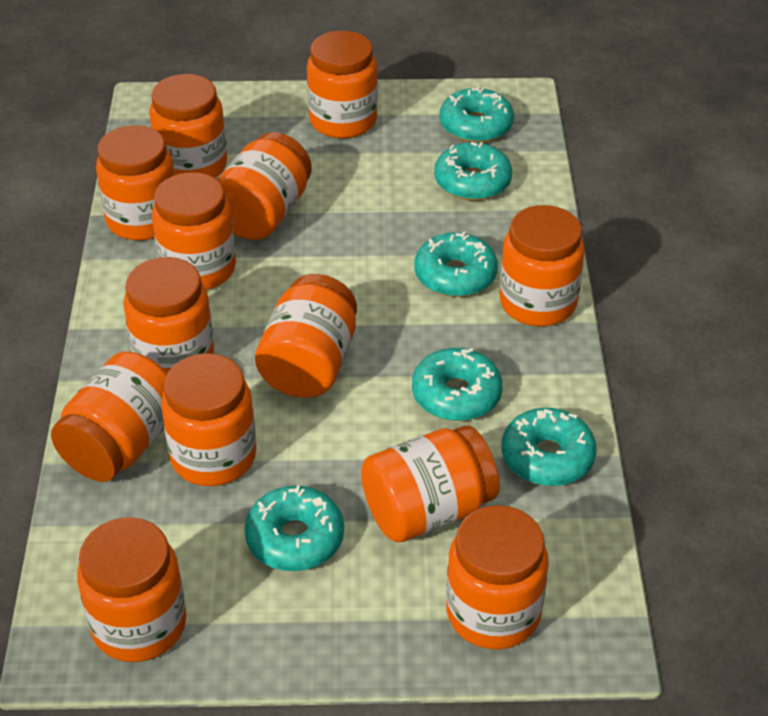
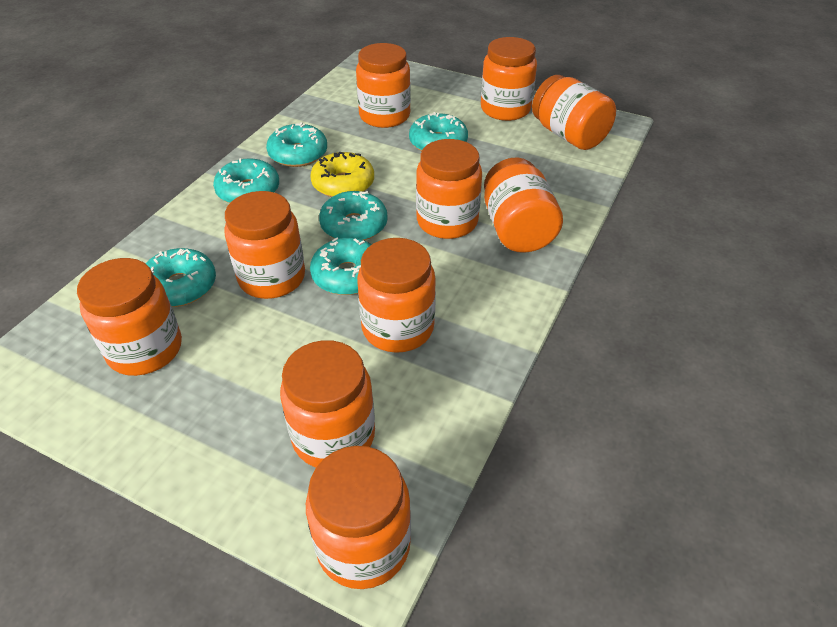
orange jar: 13 -> 10
yellow donut: 0 -> 1

